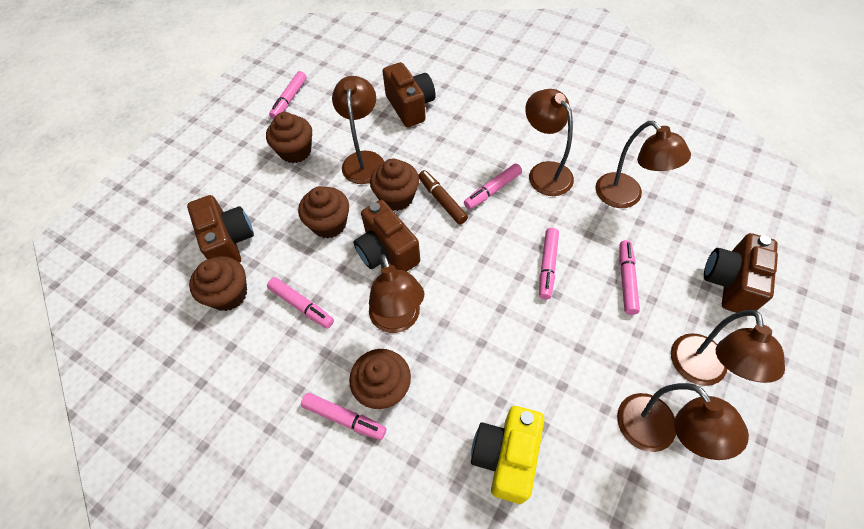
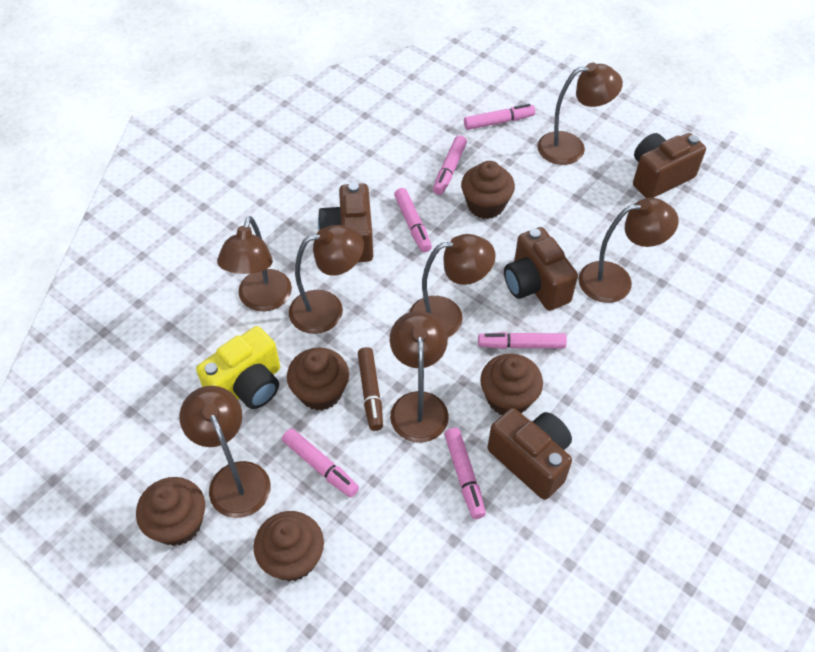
brown lamp: 6 -> 7

